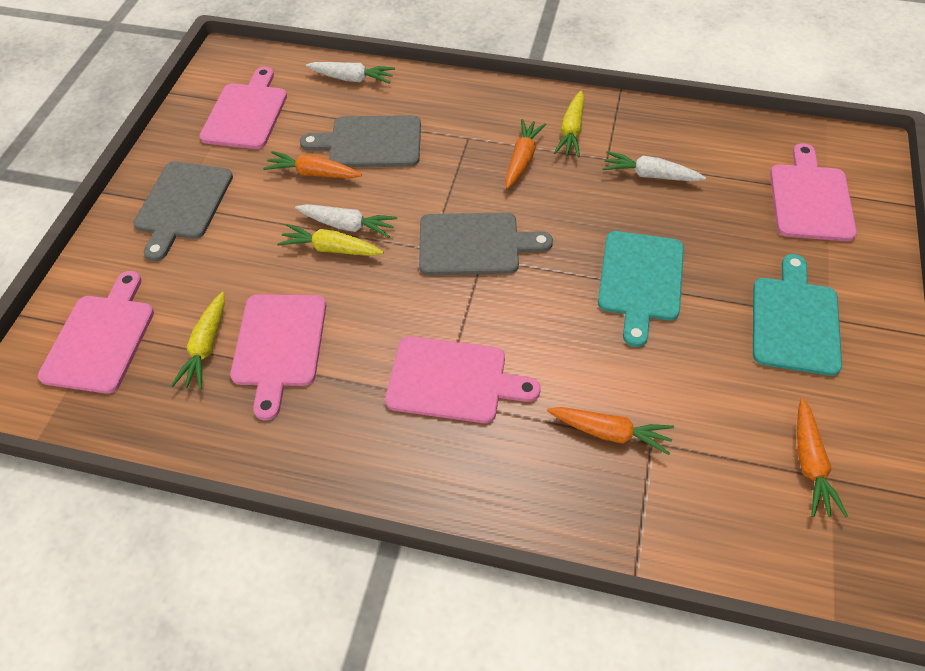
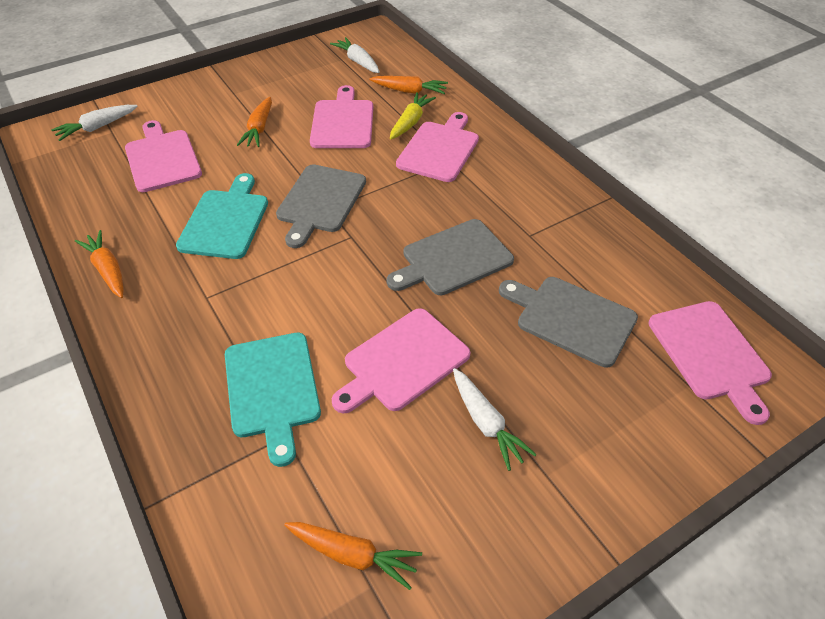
yellow carrot: 3 -> 1

